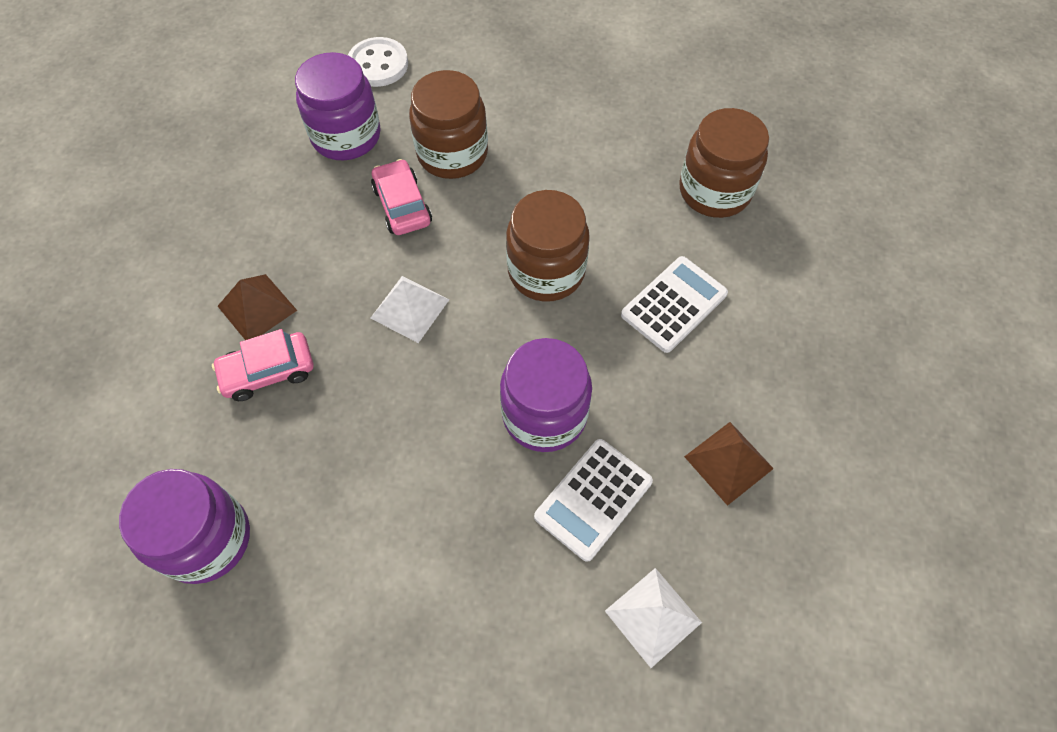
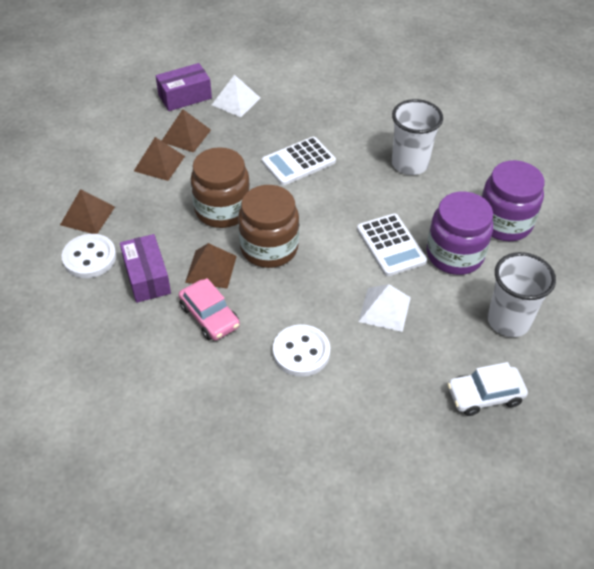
brown jar: 3 -> 2
brown pyramid: 2 -> 4
pink car: 2 -> 1
purple box: 0 -> 2
purple jar: 3 -> 2
white button: 1 -> 2
white car: 0 -> 1
white cup: 0 -> 2

